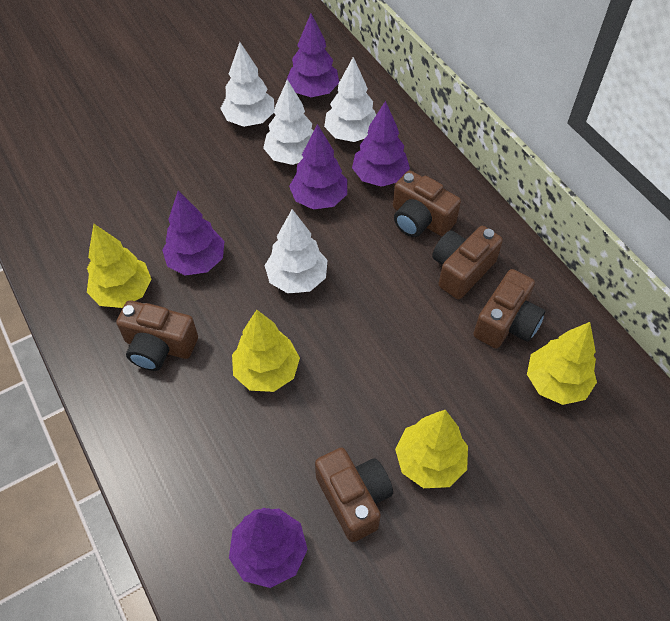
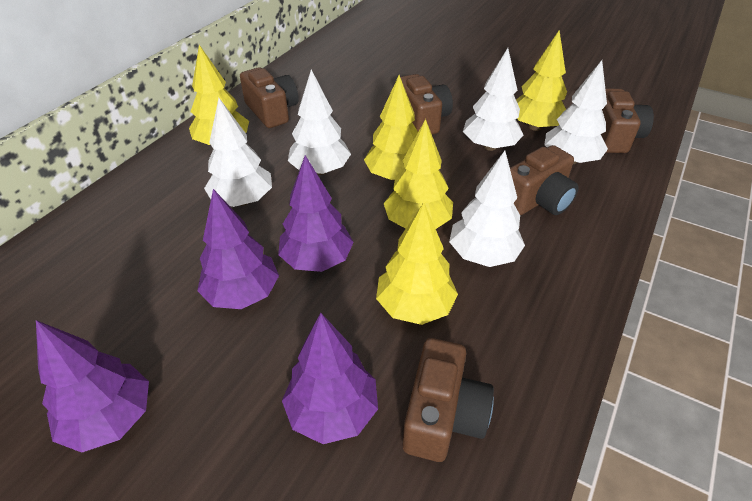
purple tree: 5 -> 4
white tree: 4 -> 5
yellow tree: 4 -> 5

